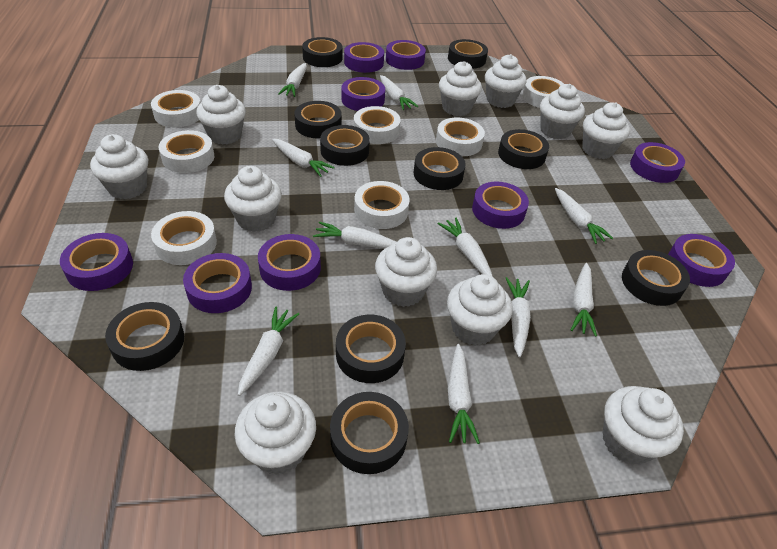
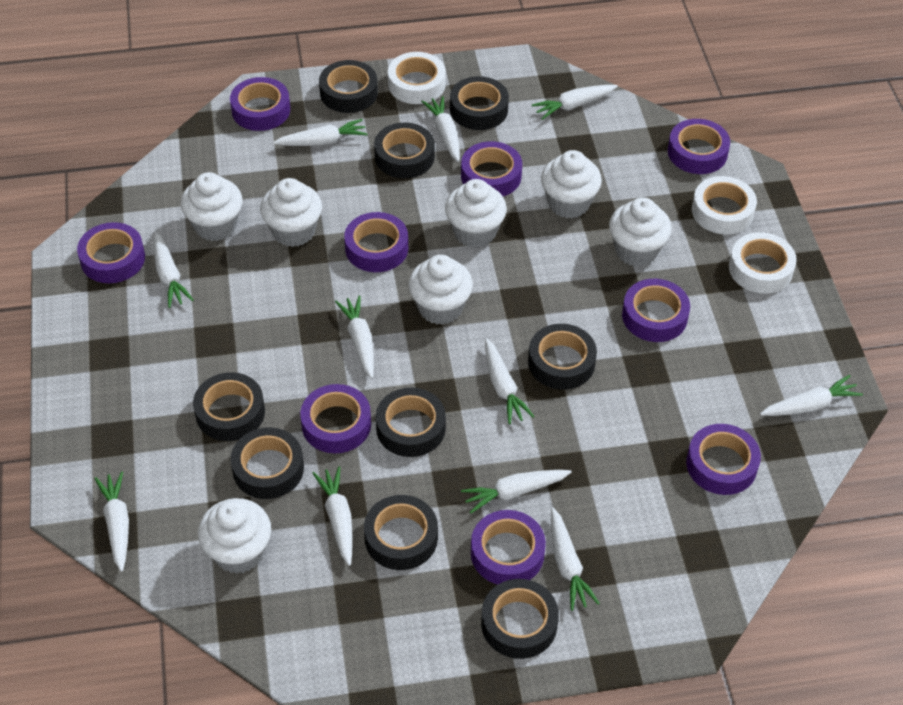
black tape: 10 -> 9
white carrot: 10 -> 11
white cupcake: 11 -> 7
white tape: 7 -> 3

